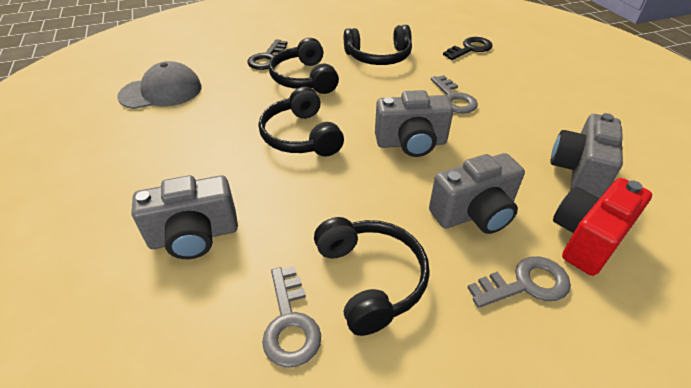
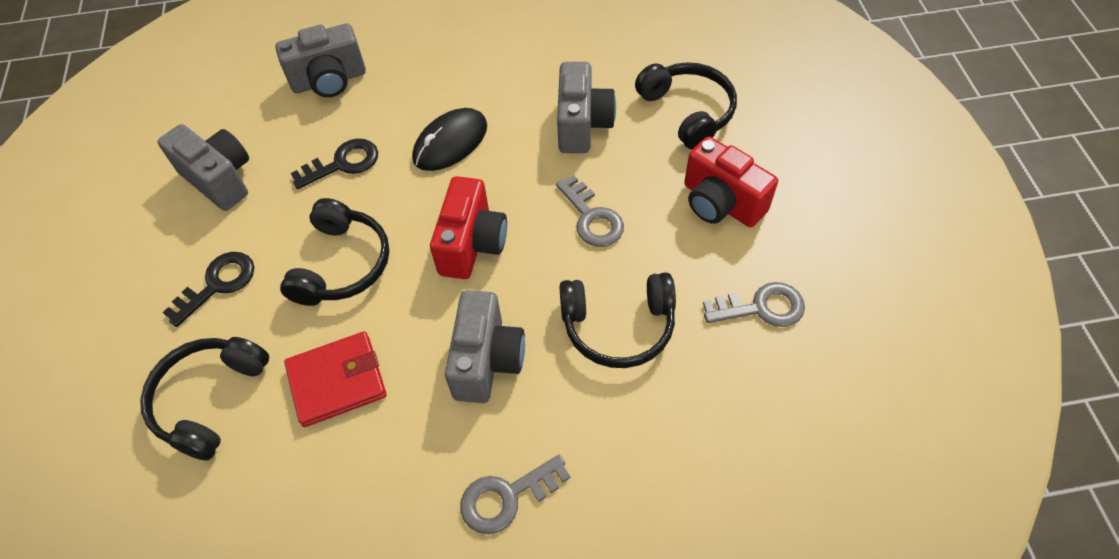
black mouse: 0 -> 1
grey cap: 1 -> 0
red camera: 1 -> 2
red wallet: 0 -> 1

